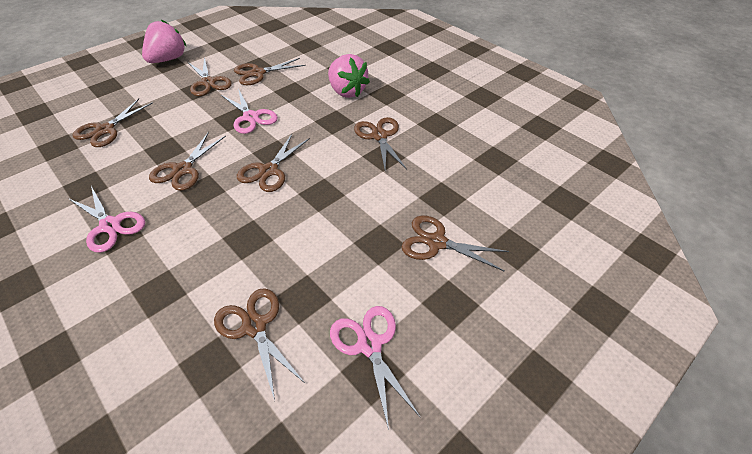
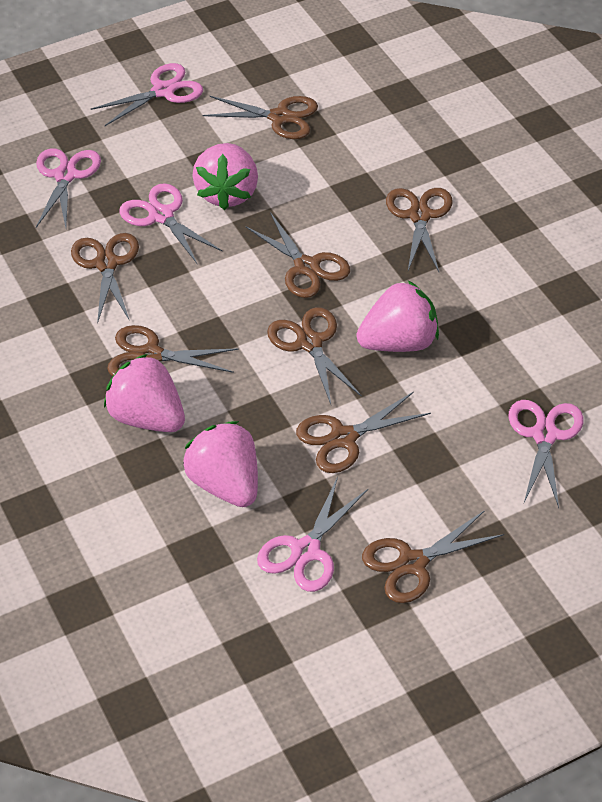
pink scissors: 3 -> 5
pink strawberry: 2 -> 4

